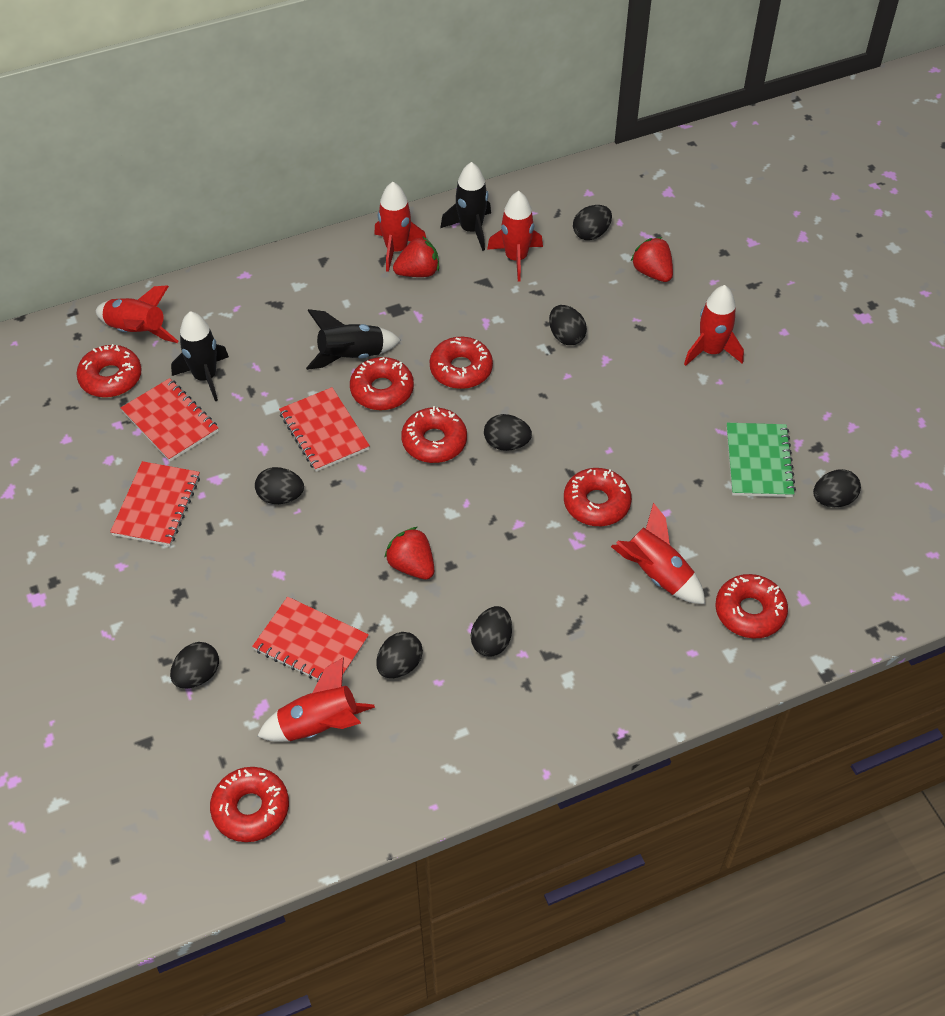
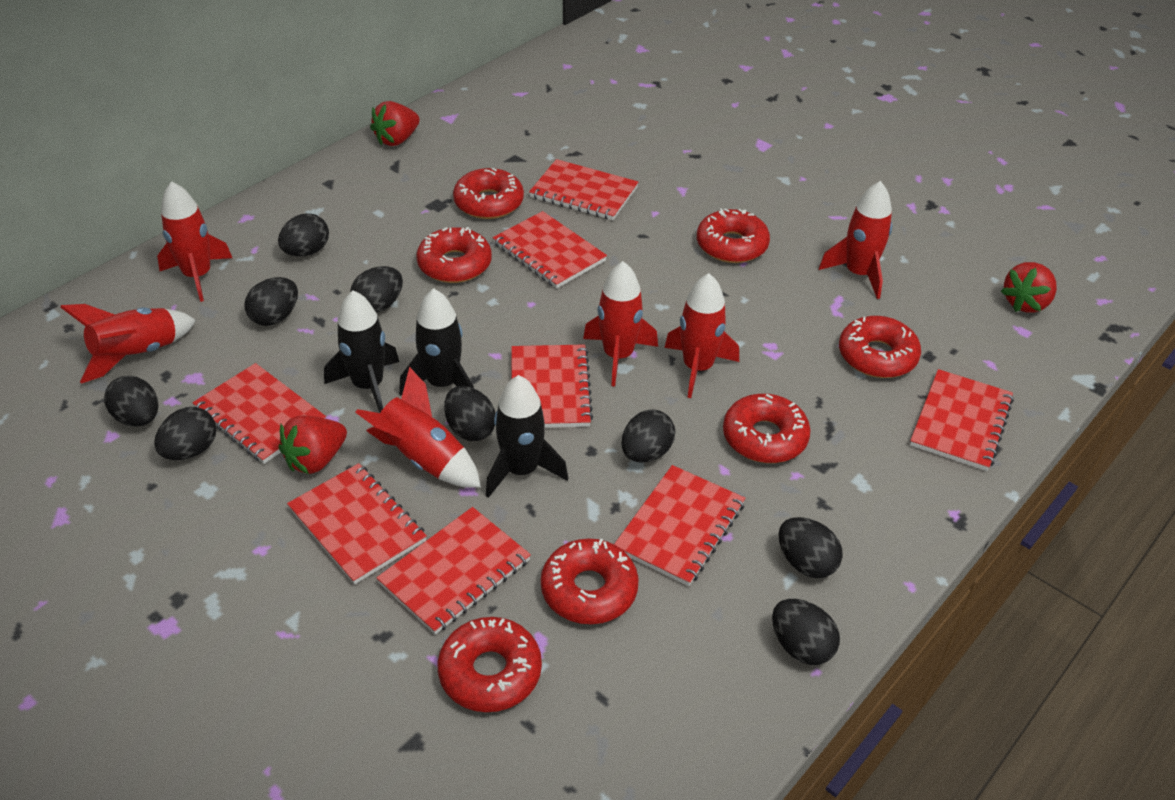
black egg: 8 -> 9
green notebook: 1 -> 0
red notebook: 4 -> 8

